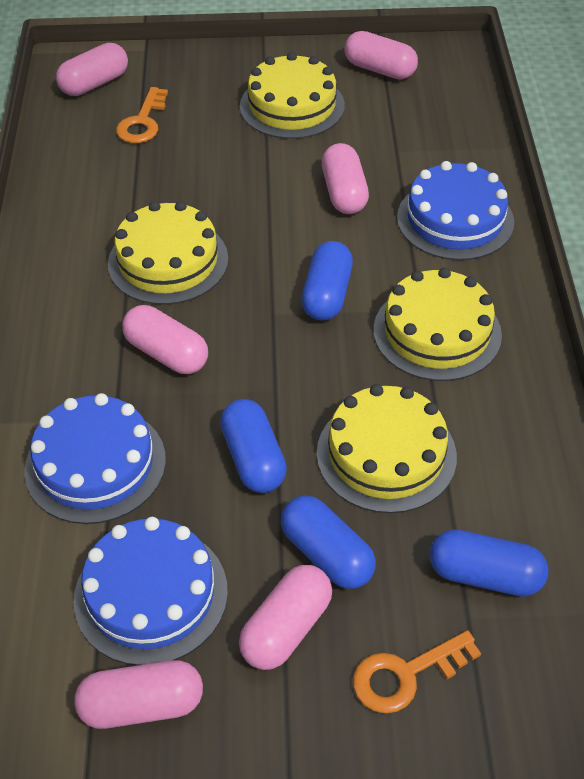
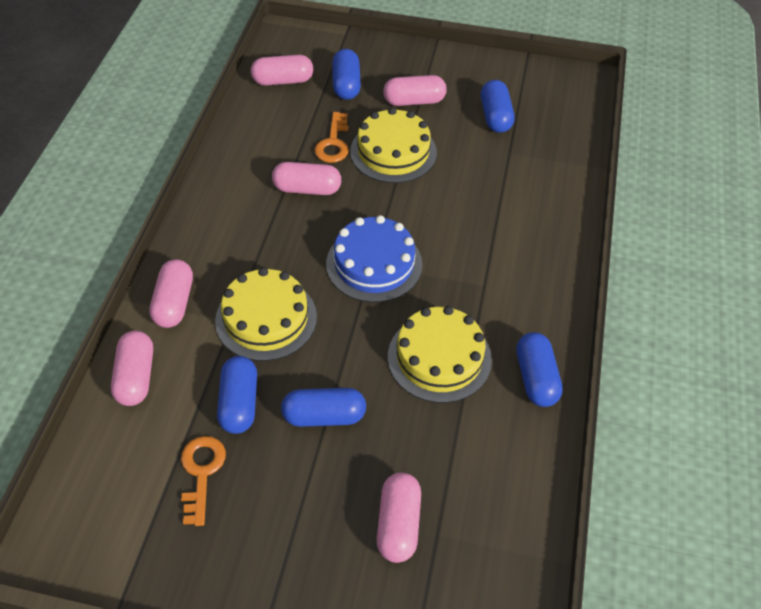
blue cake: 3 -> 1
blue capsule: 4 -> 5
yellow cake: 4 -> 3

